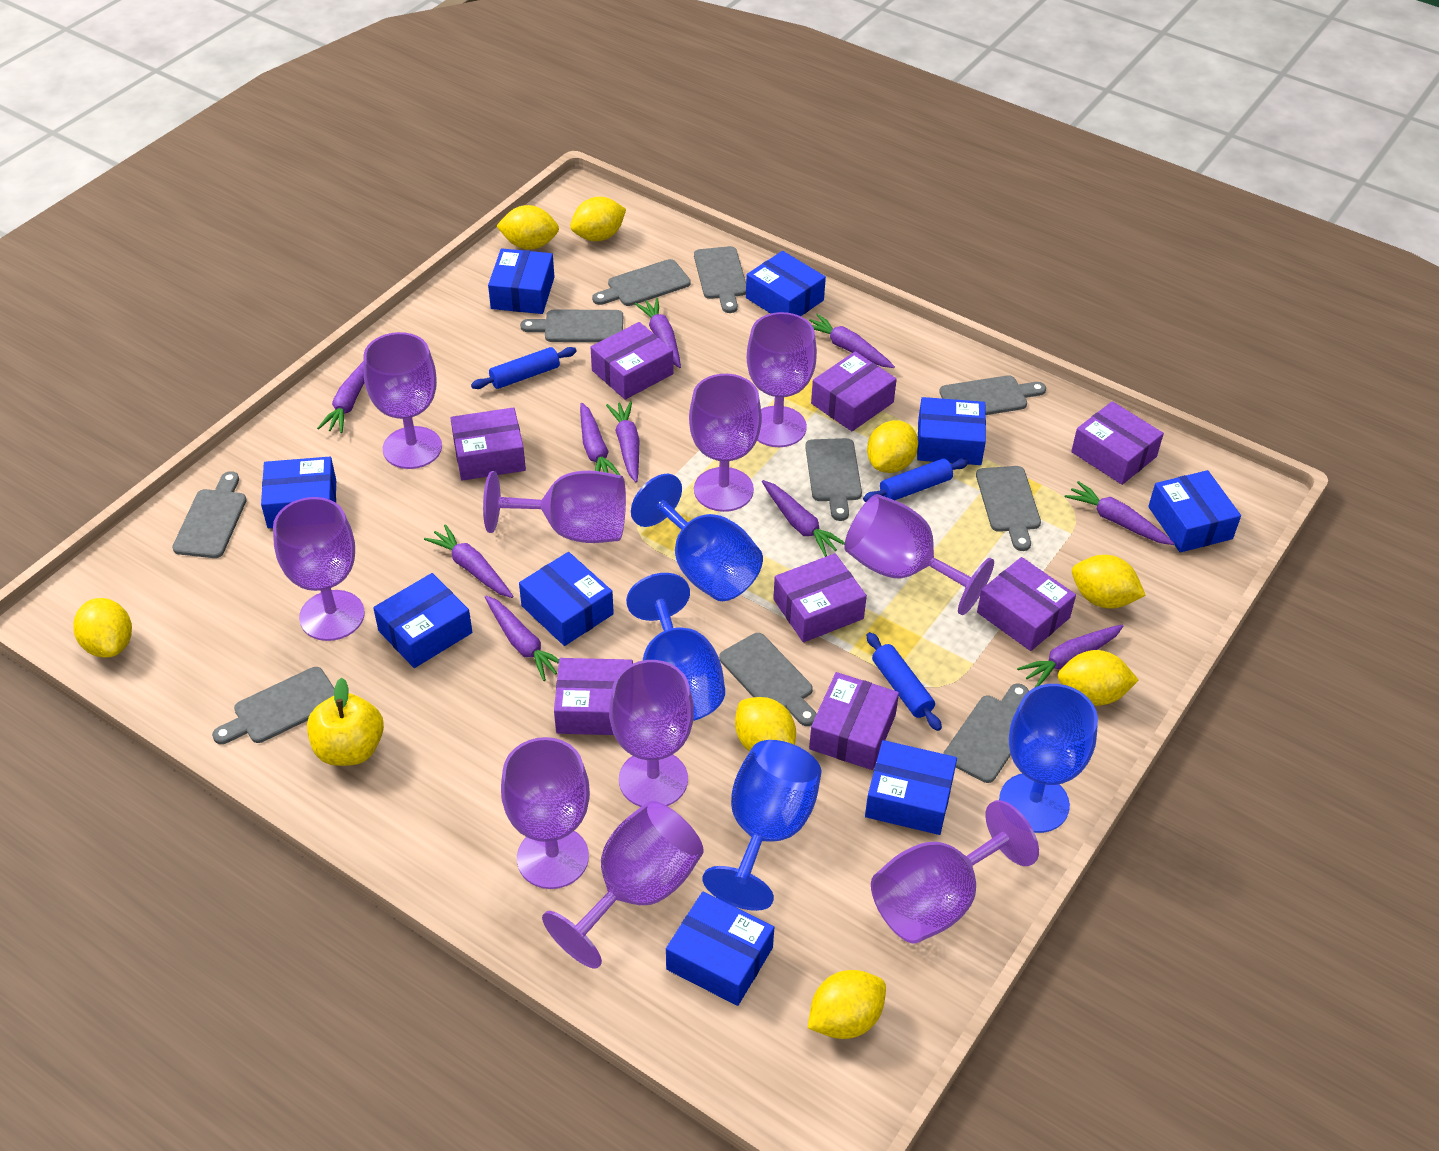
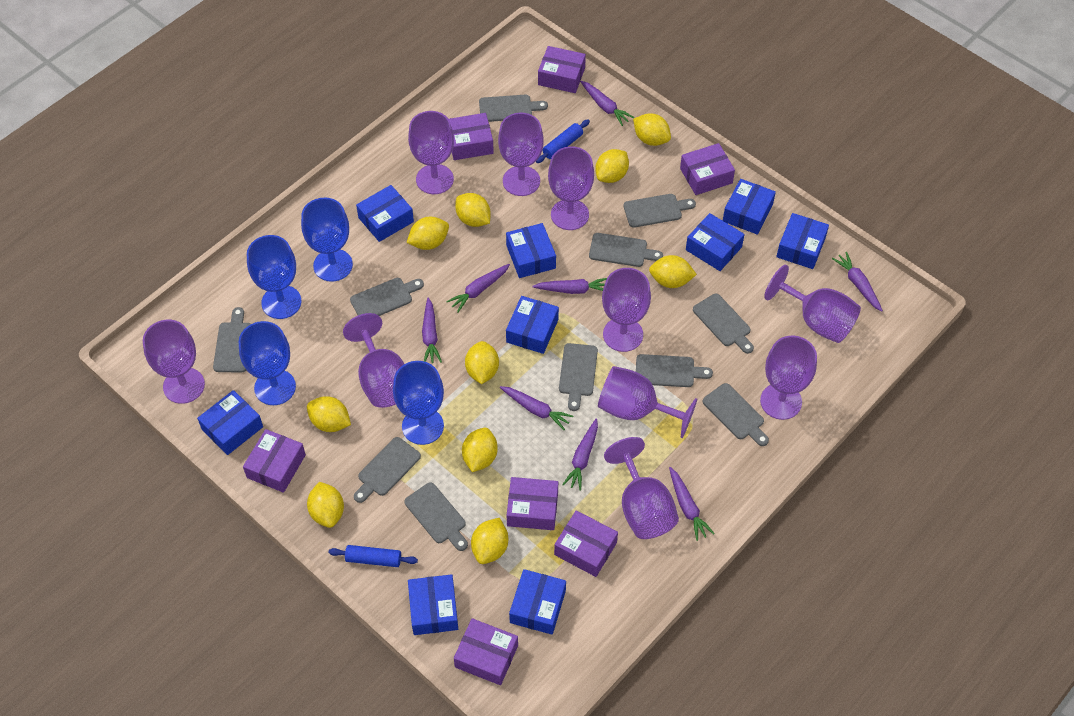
blue rolling pin: 3 -> 2
grey cutting board: 10 -> 11
purple box: 8 -> 7
purple carrot: 10 -> 8
yellow apple: 1 -> 0
yellow lemon: 8 -> 10

